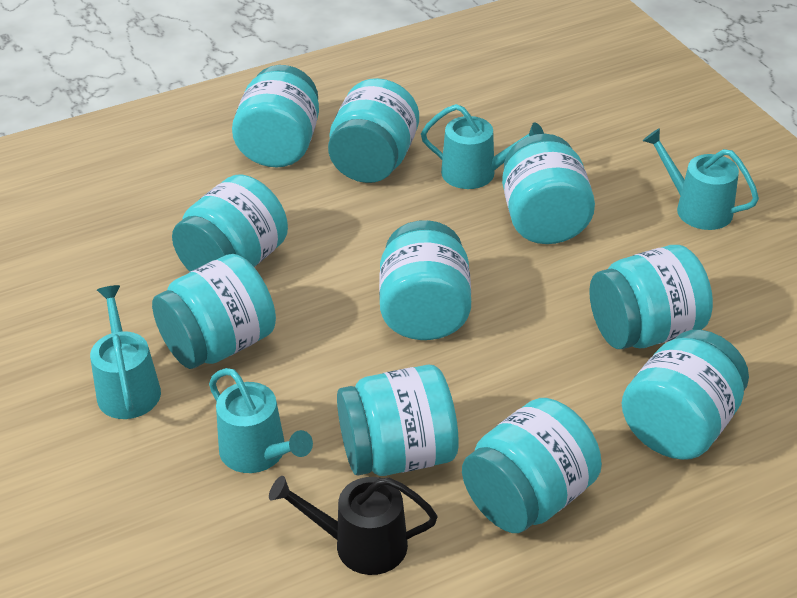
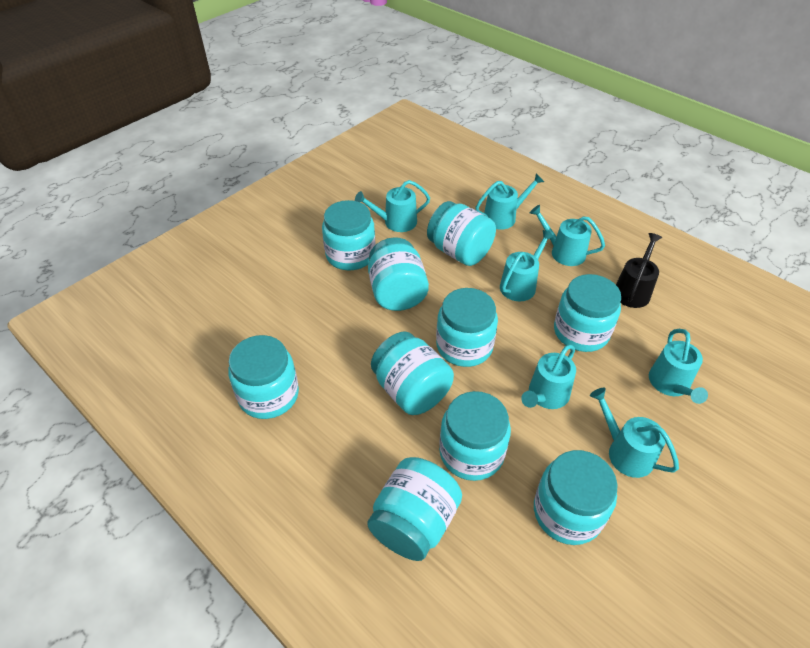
turquoise watering can: 4 -> 7

